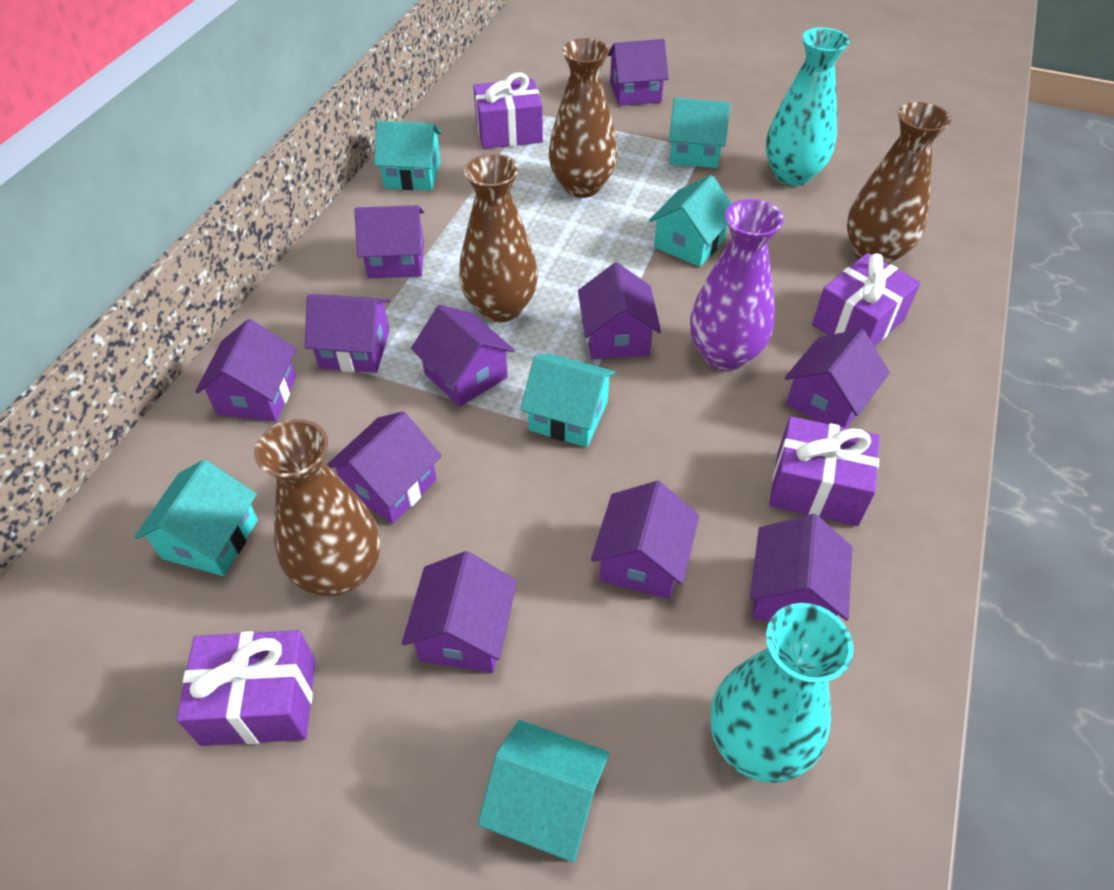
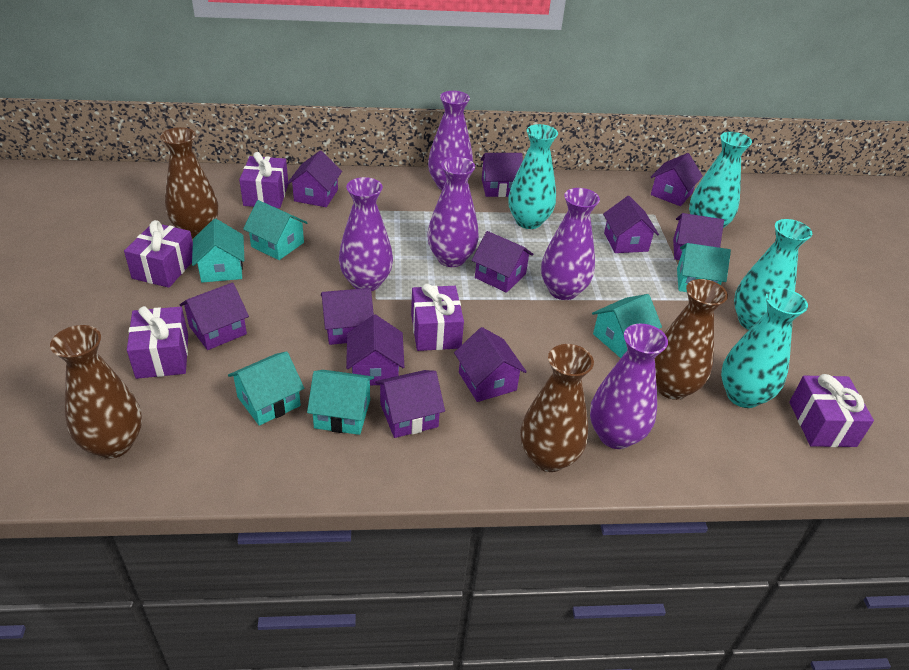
purple gift: 4 -> 5
purple vase: 1 -> 5
turquoise vase: 2 -> 4

